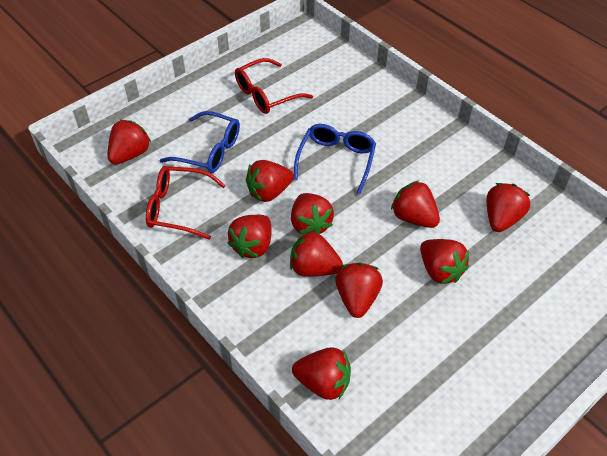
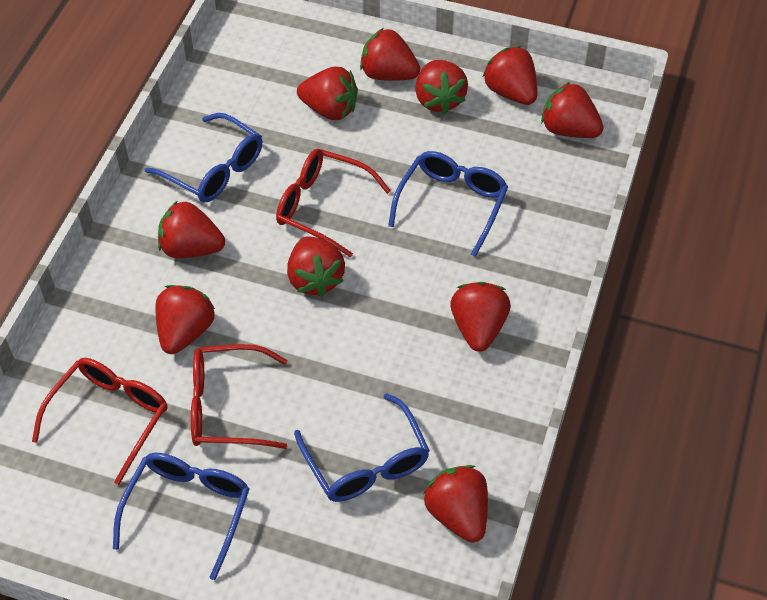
blue glasses: 2 -> 4
red glasses: 2 -> 3

